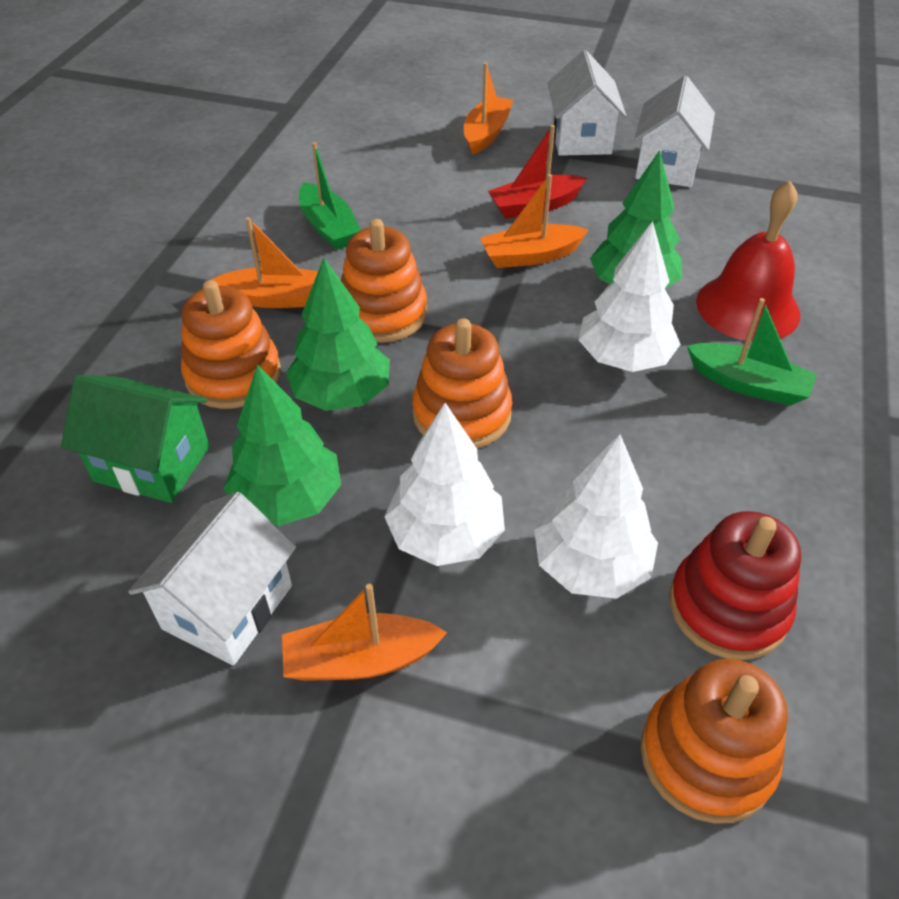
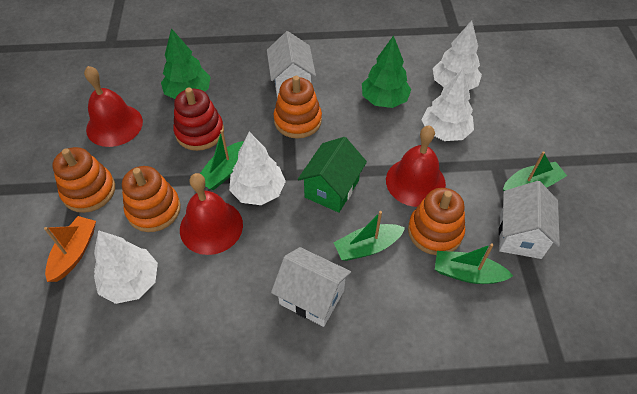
green boat: 2 -> 4
green tree: 3 -> 2
orange boat: 4 -> 1
red bell: 1 -> 3
red boat: 1 -> 0
white tree: 3 -> 4

